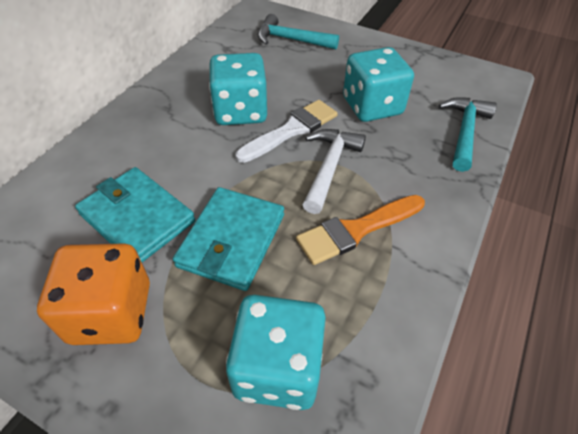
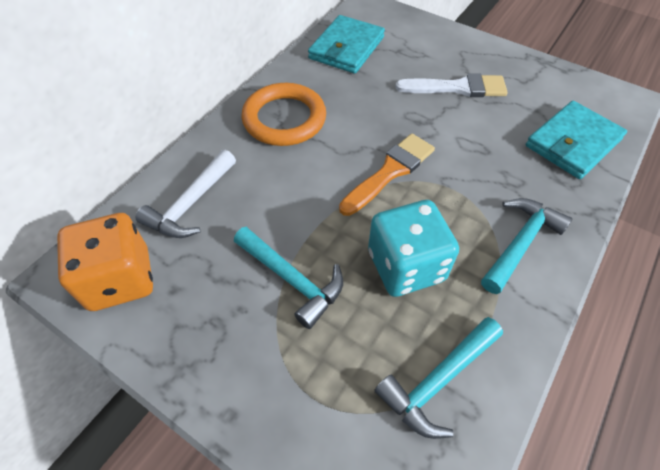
orange ring: 0 -> 1
turquoise dice: 3 -> 1
turquoise hammer: 2 -> 3

